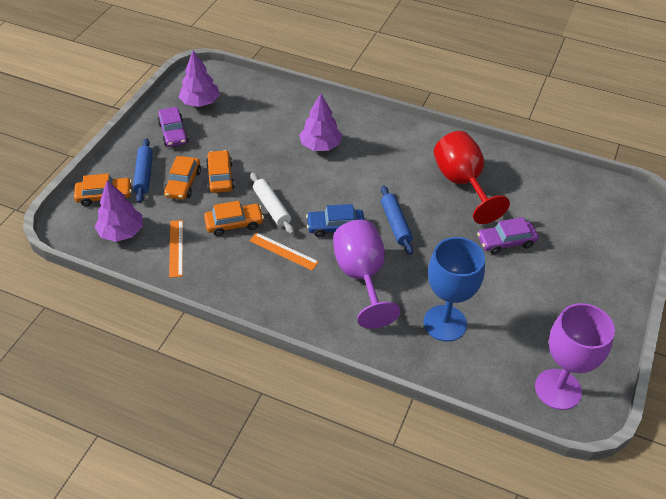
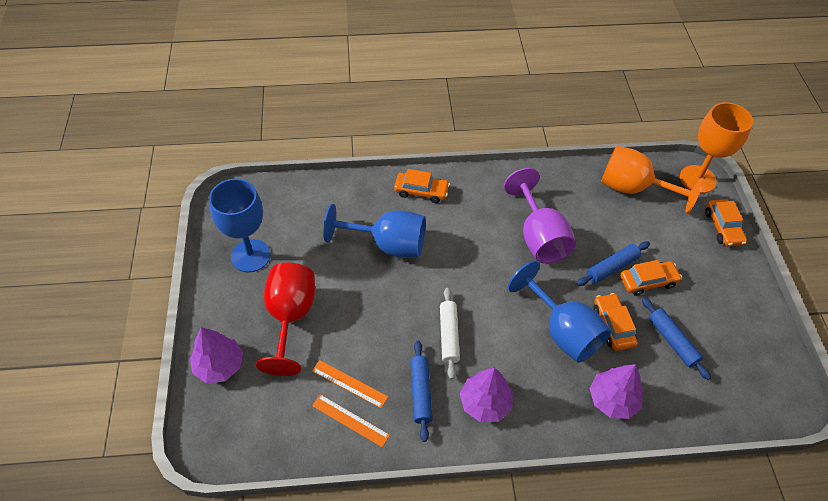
blue car: 1 -> 0
blue goblet: 1 -> 3
blue rolling pin: 2 -> 3
orange goblet: 0 -> 2
purple car: 2 -> 0
purple goblet: 2 -> 1

